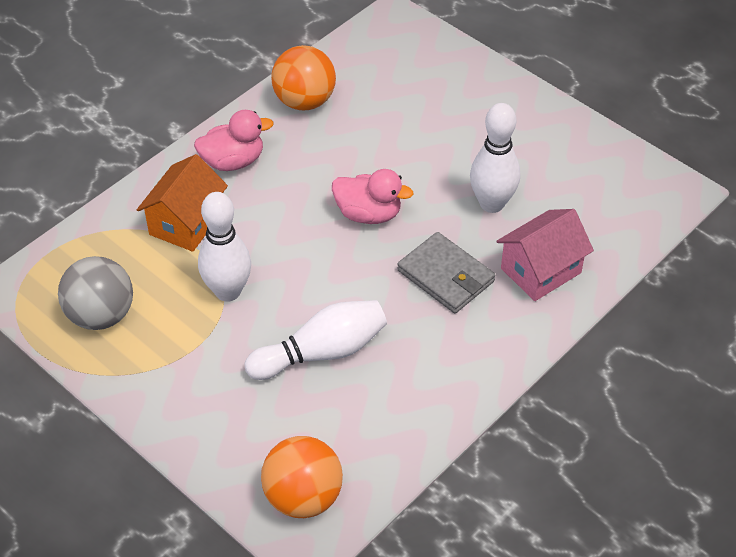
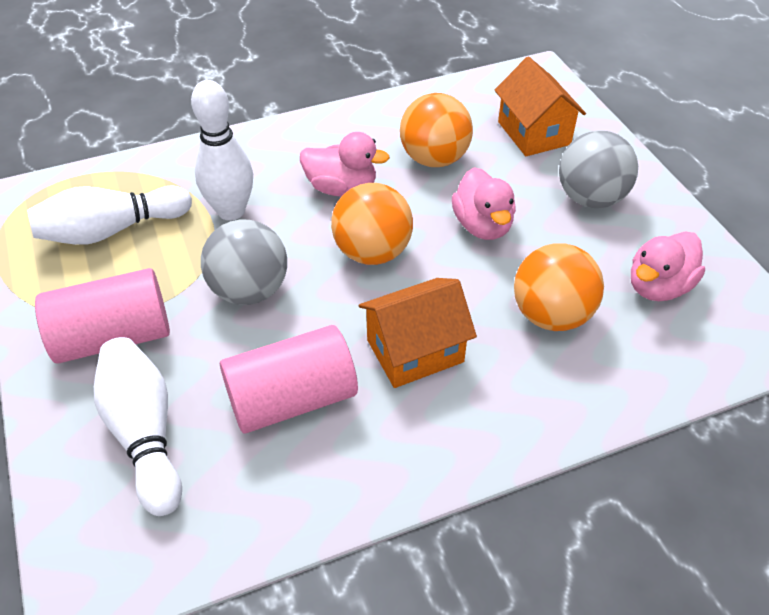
grey ball: 1 -> 2
grey wallet: 1 -> 0
orange ball: 2 -> 3
orange house: 1 -> 2
pink cylinder: 0 -> 2
pink duck: 2 -> 3
pink house: 1 -> 0

